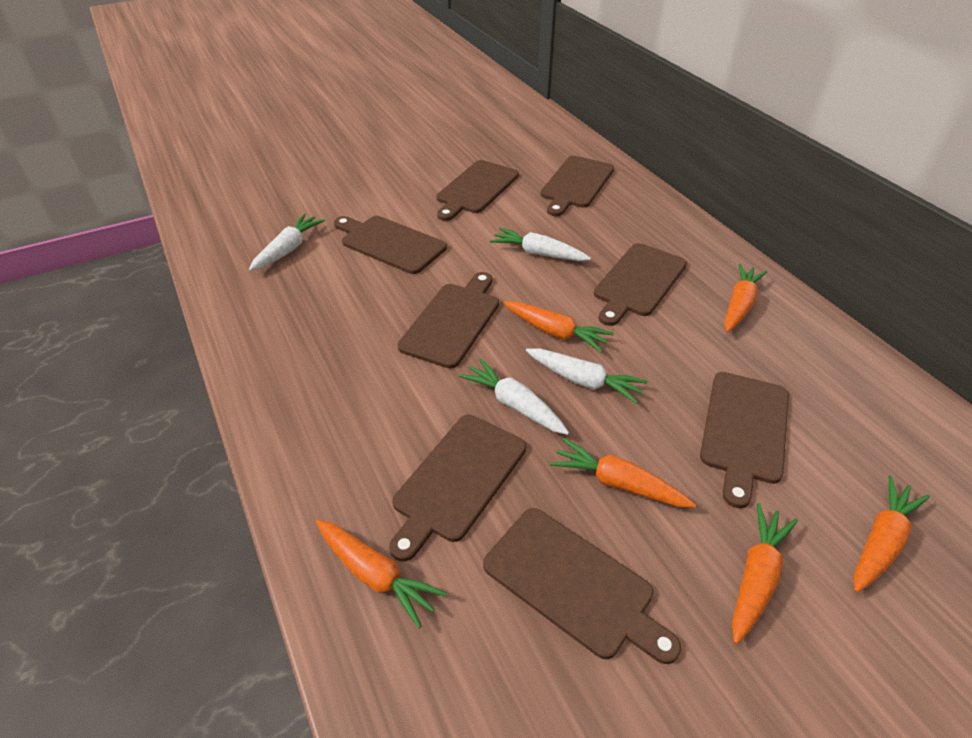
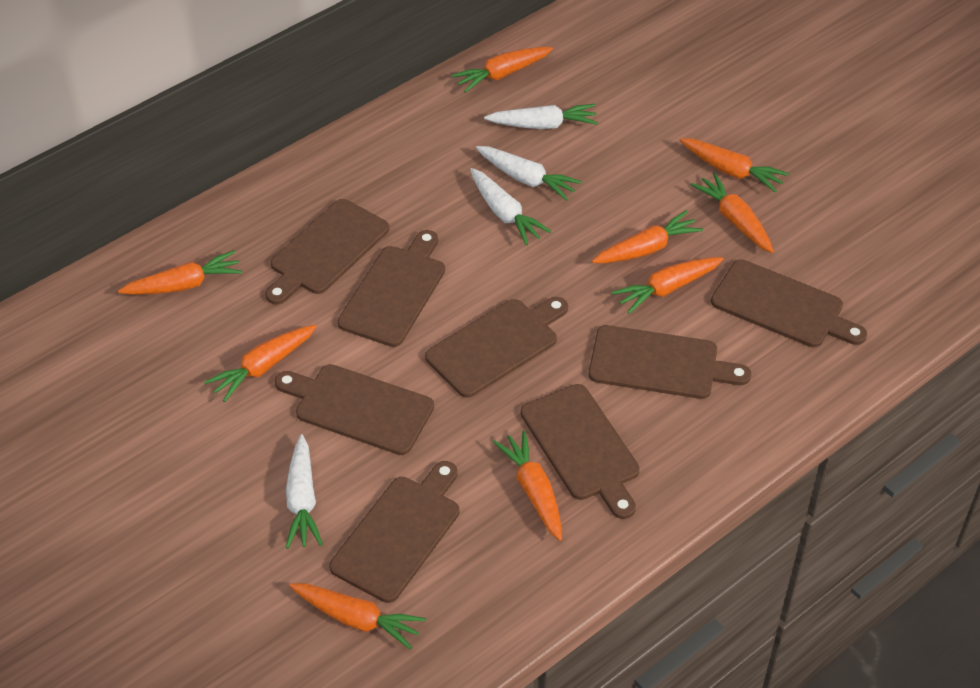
orange carrot: 6 -> 9

